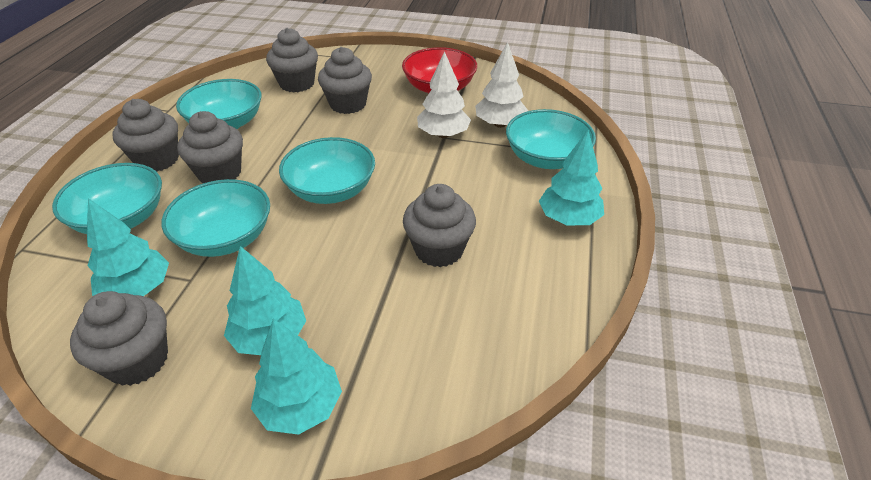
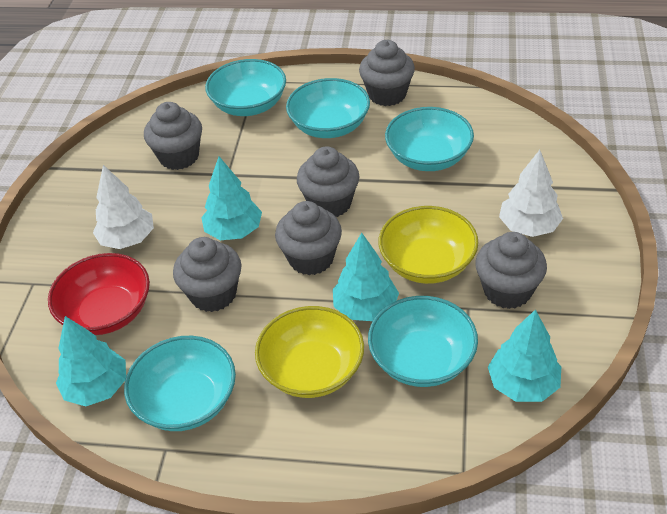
yellow bowl: 0 -> 2

